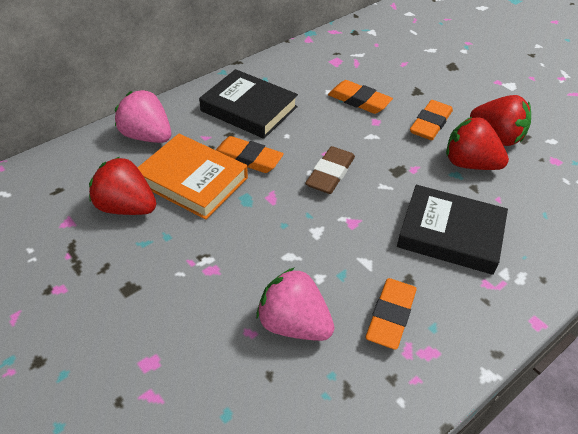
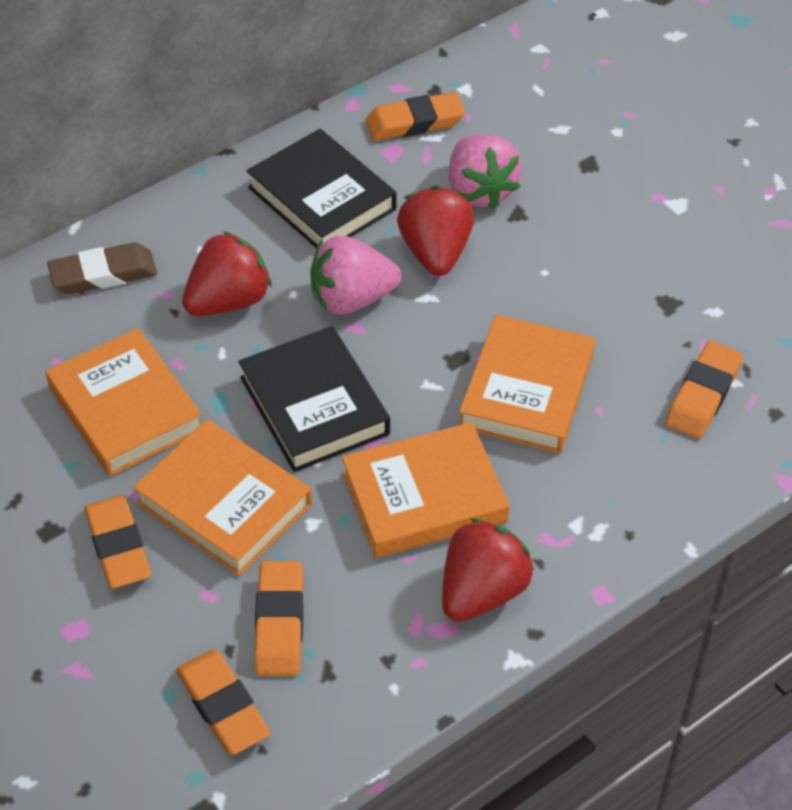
orange book: 1 -> 4
orange eraser: 4 -> 5

